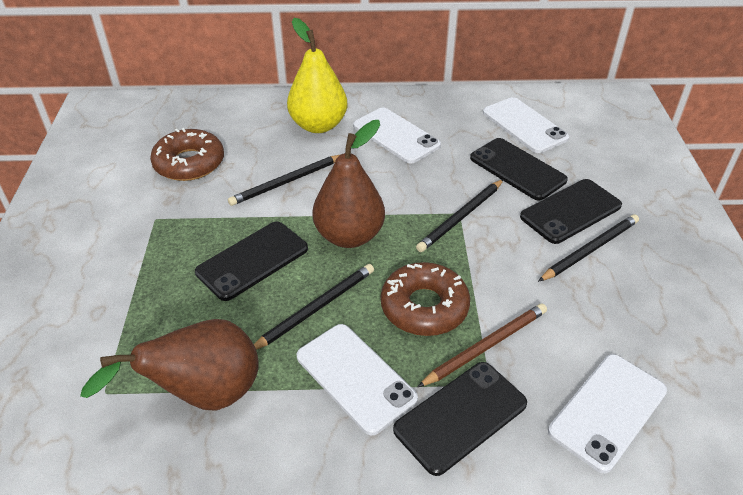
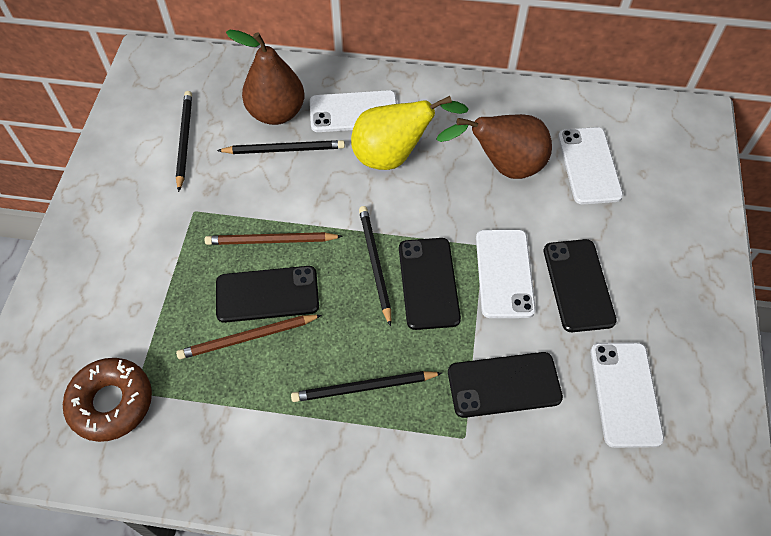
brown donut: 2 -> 1
brown pencil: 1 -> 2

